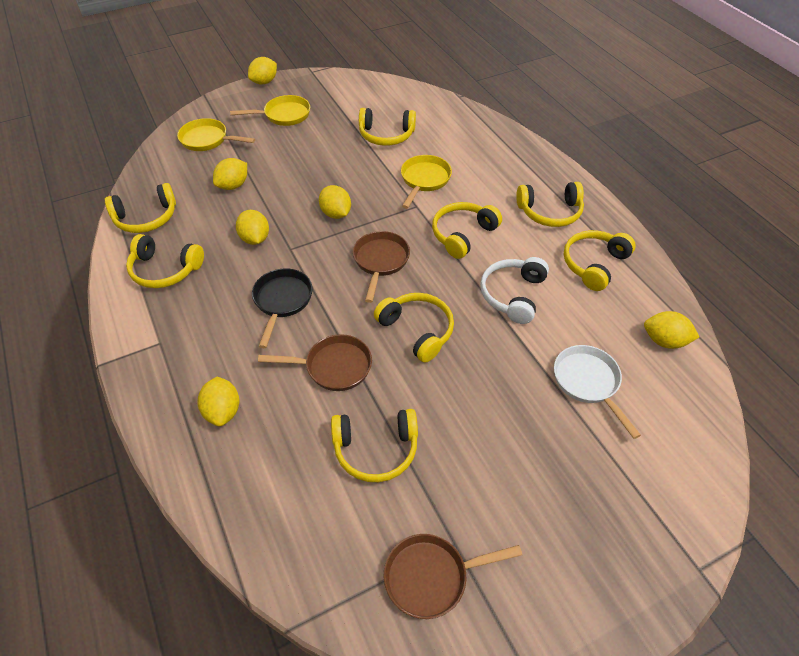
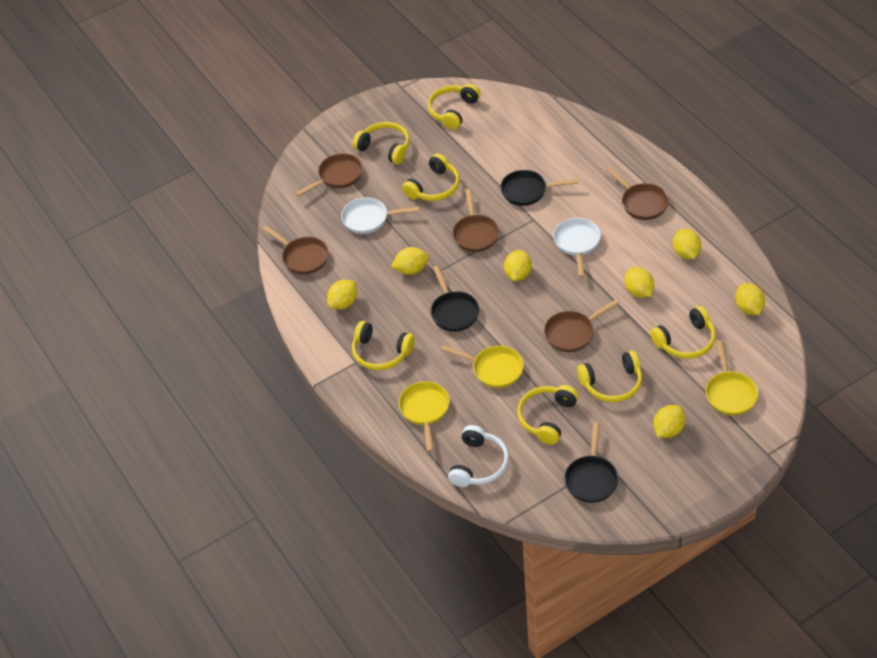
black pan: 1 -> 3
brown pan: 3 -> 5
white pan: 1 -> 2
yellow headphones: 8 -> 7
yellow lemon: 6 -> 7

